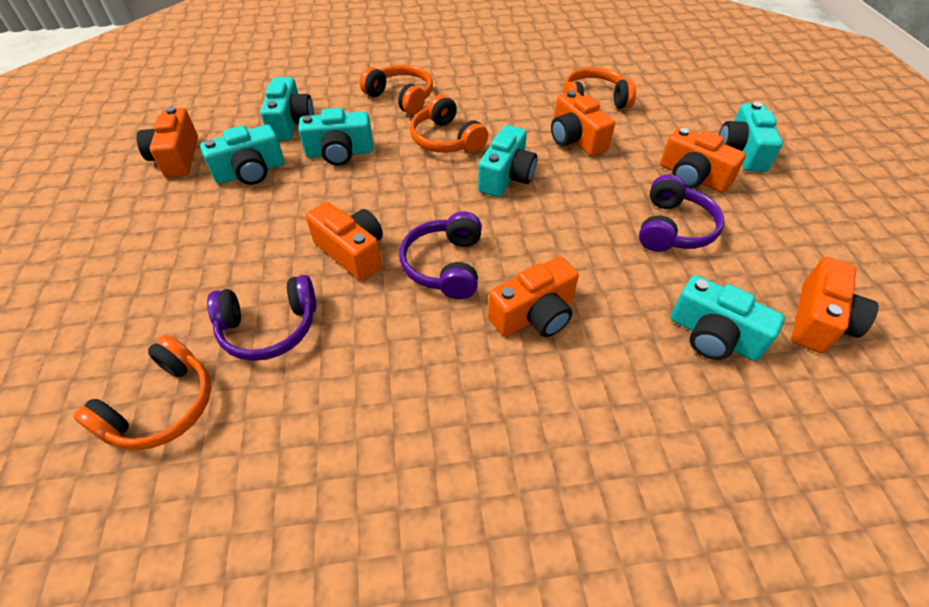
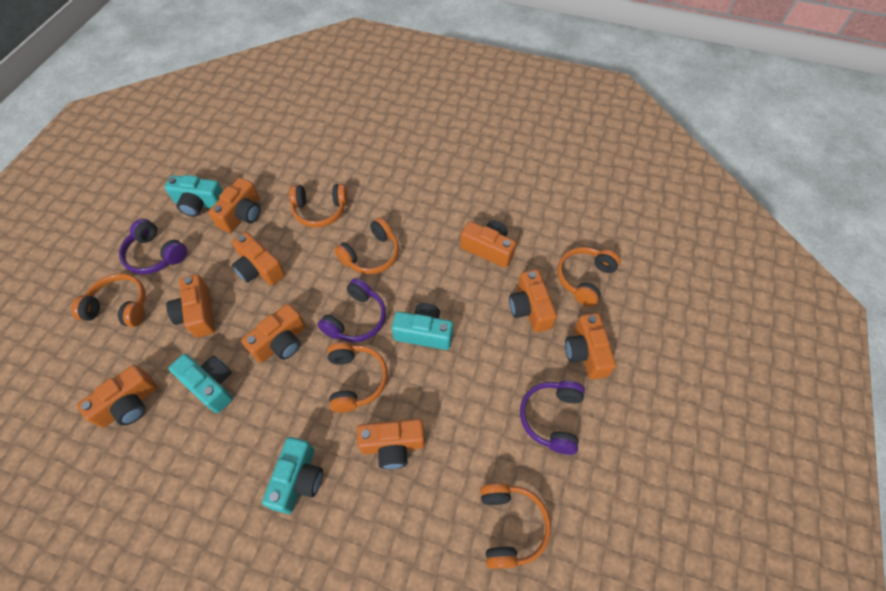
orange camera: 6 -> 9
orange headphones: 4 -> 6
turquoise camera: 6 -> 4

